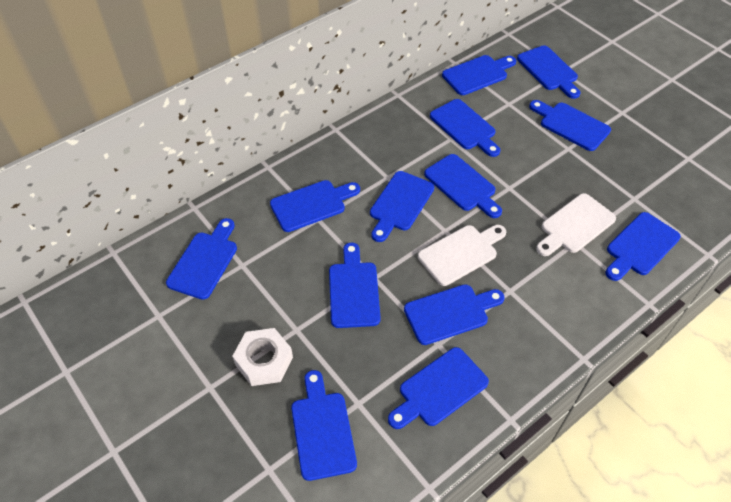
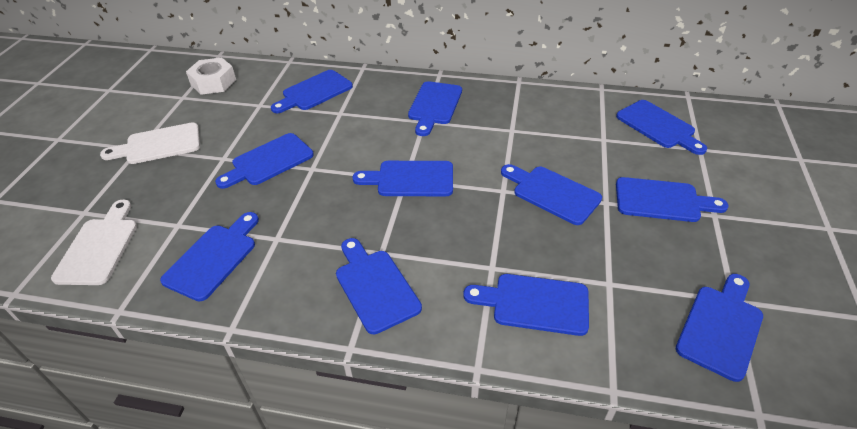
blue cutting board: 13 -> 11

